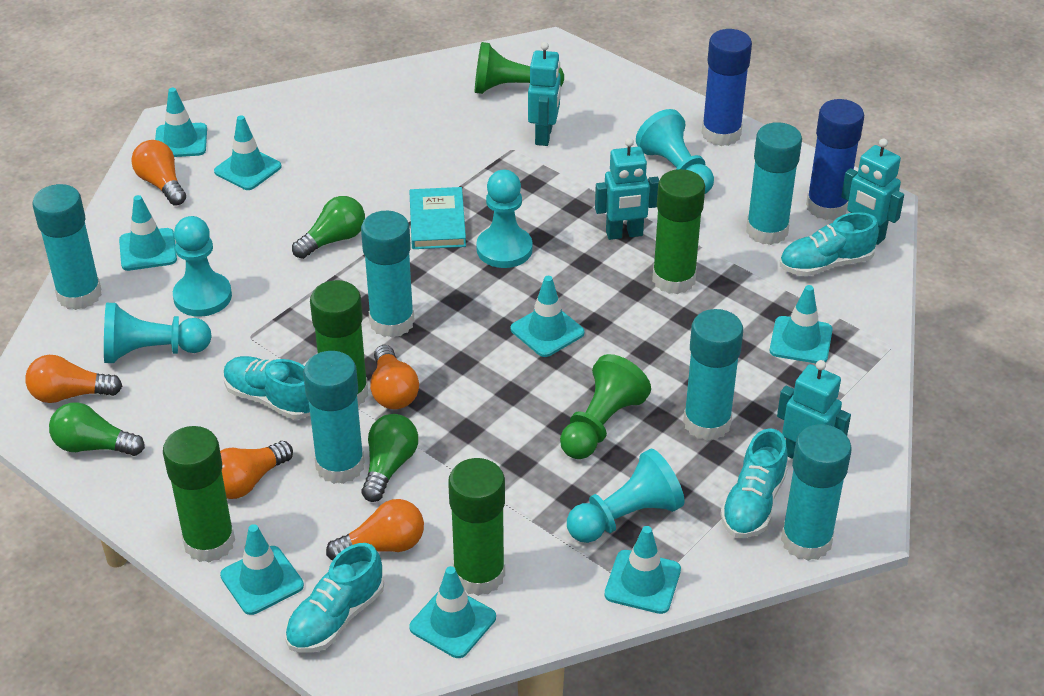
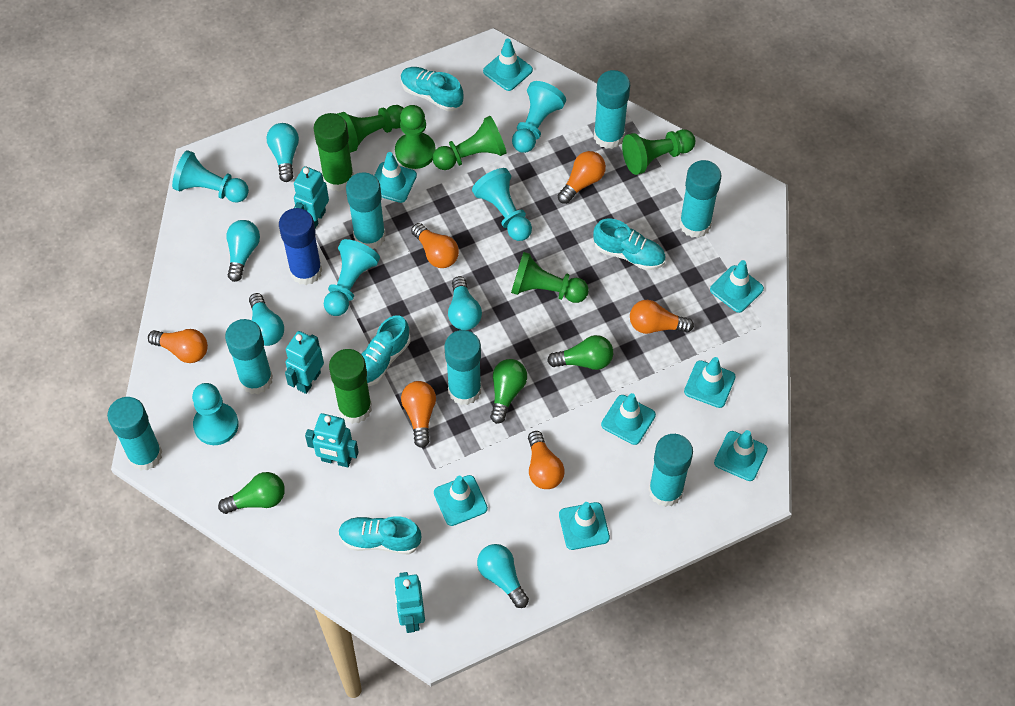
blue glue stick: 2 -> 1
green glue stick: 4 -> 2
green pawn: 2 -> 5
orange light bulb: 5 -> 6
turquoise book: 1 -> 0
turquoise glue stick: 6 -> 7
turquoise light bulb: 0 -> 5

